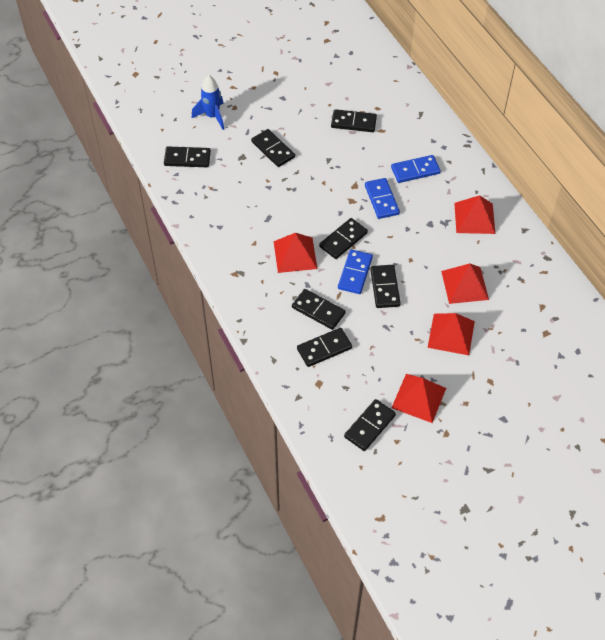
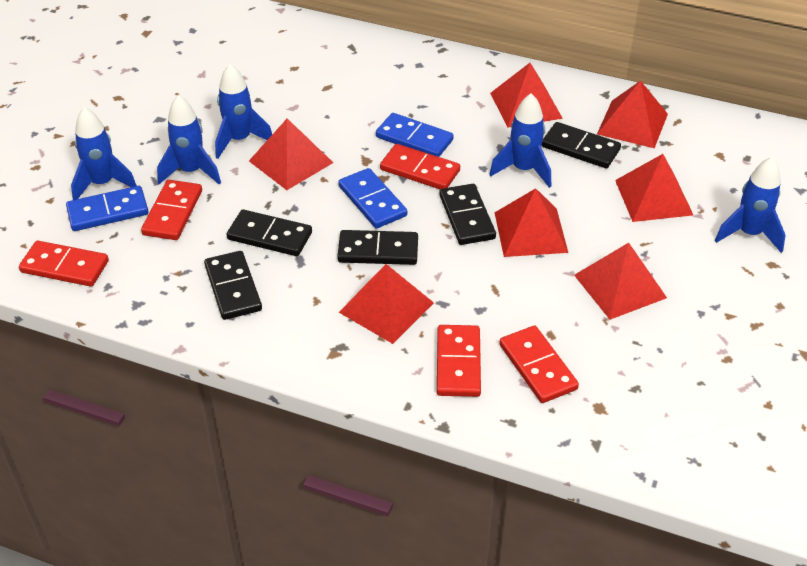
black domino: 8 -> 5
blue rocket: 1 -> 5
red domino: 0 -> 5
red pyramid: 5 -> 7

